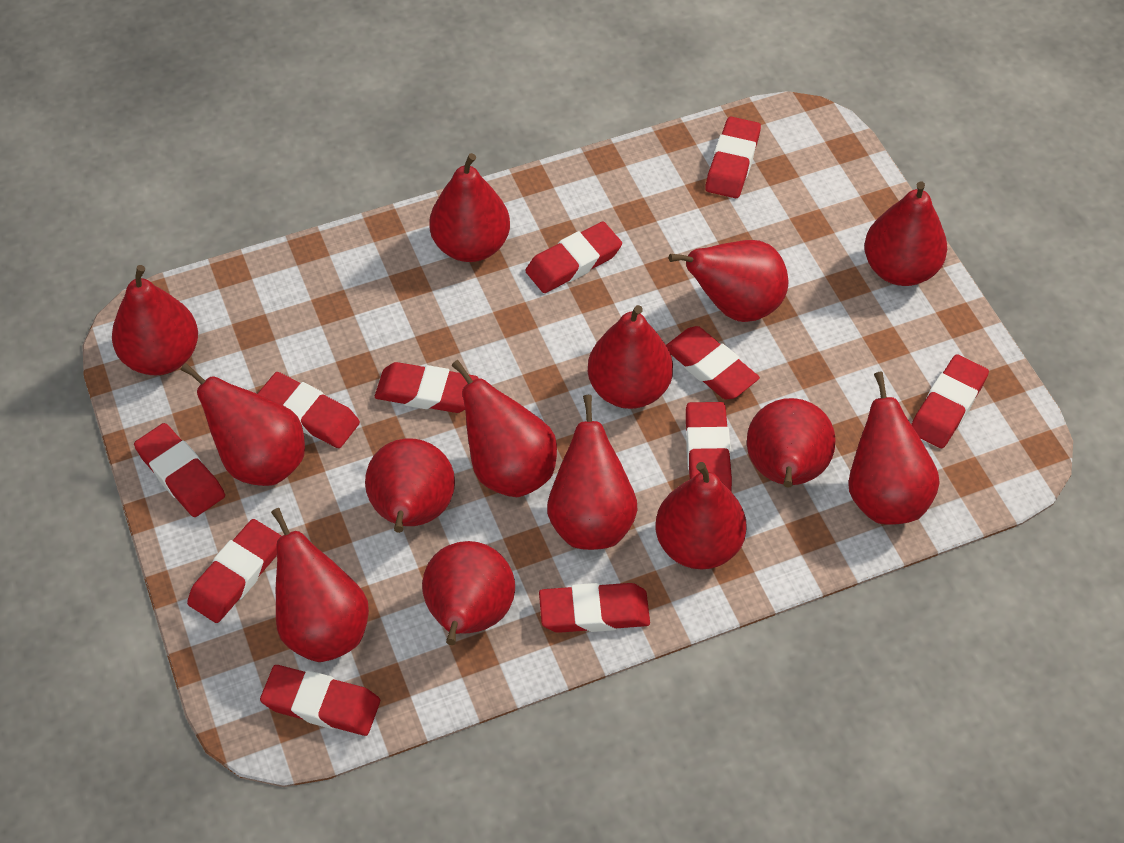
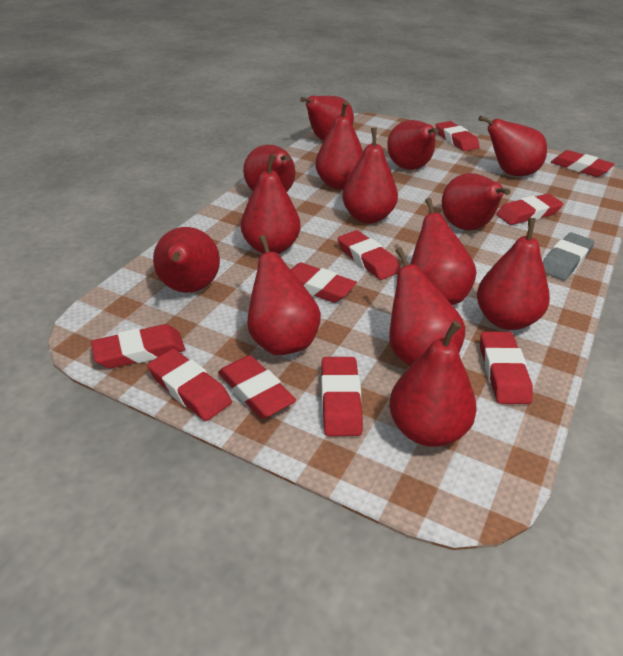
grey eraser: 0 -> 1
red eraser: 11 -> 10

